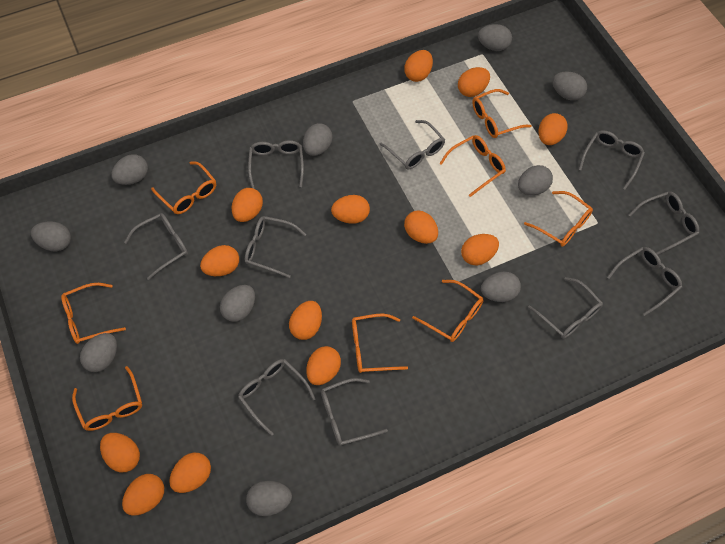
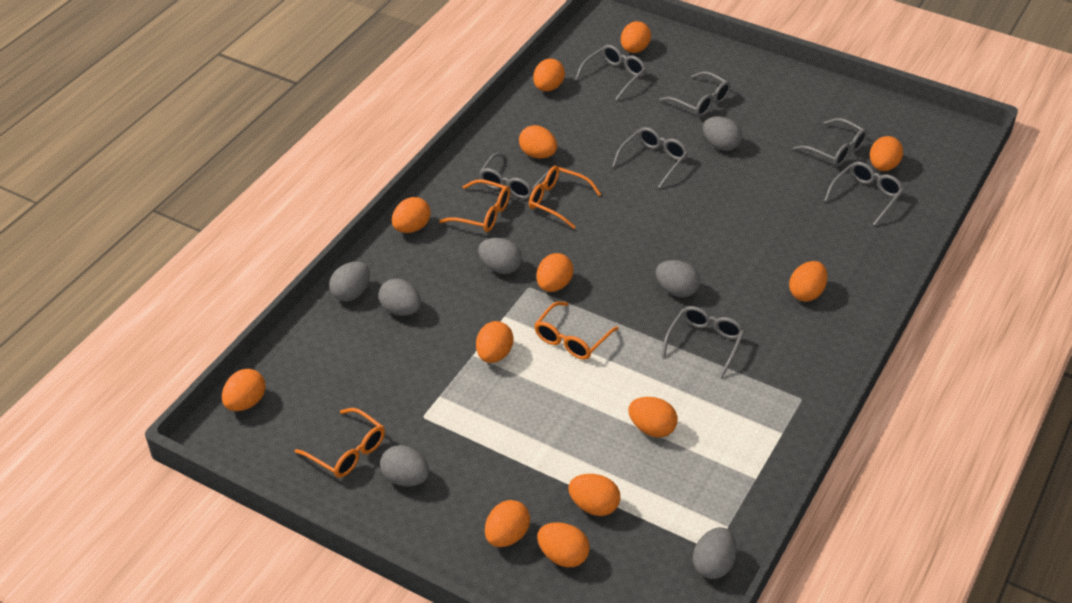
grey egg: 10 -> 7
grey glasses: 10 -> 7
orange glasses: 8 -> 4

